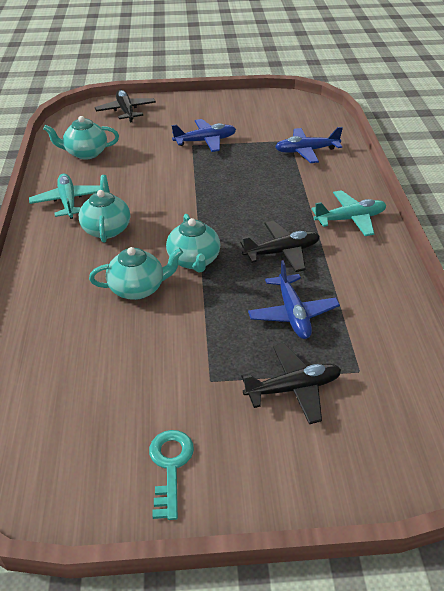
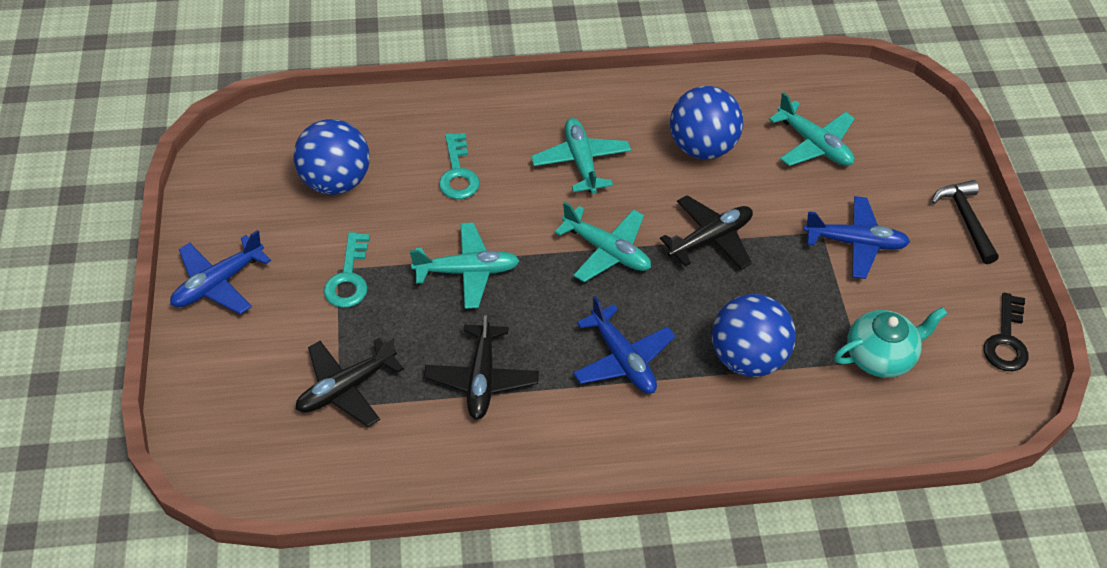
black hammer: 0 -> 1
black key: 0 -> 1
blue ball: 0 -> 3
turquoise key: 1 -> 2
turquoise plane: 2 -> 4
turquoise teapot: 4 -> 1

